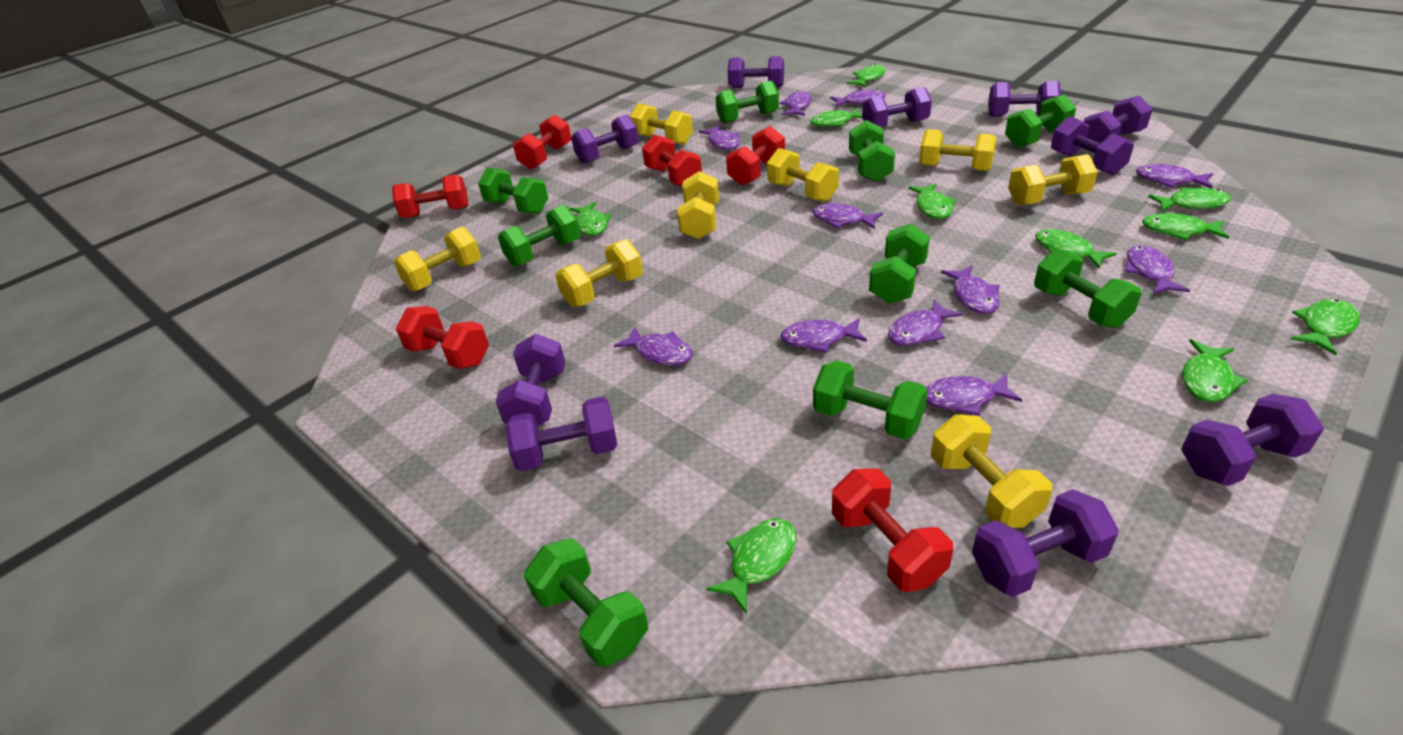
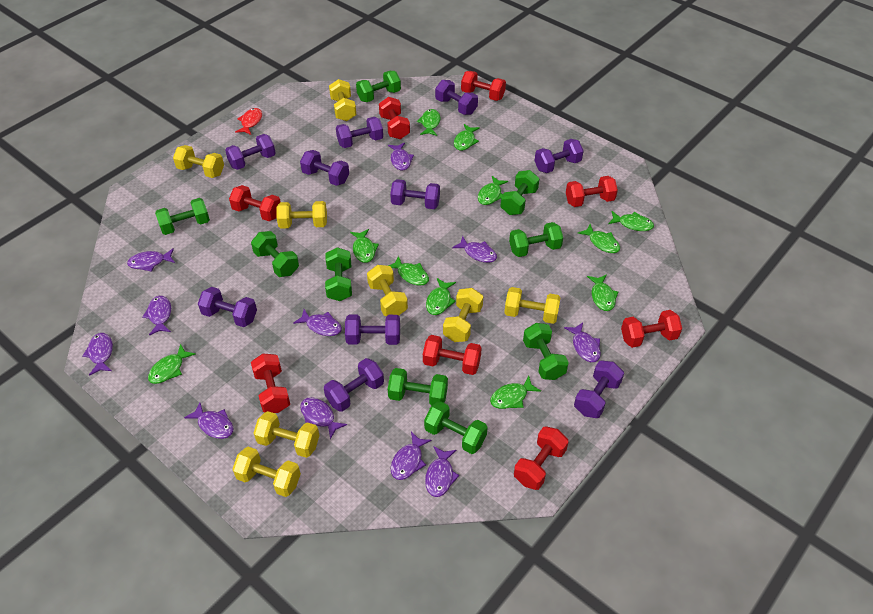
green fish: 10 -> 11
red dumbbell: 6 -> 8
red fish: 0 -> 1

